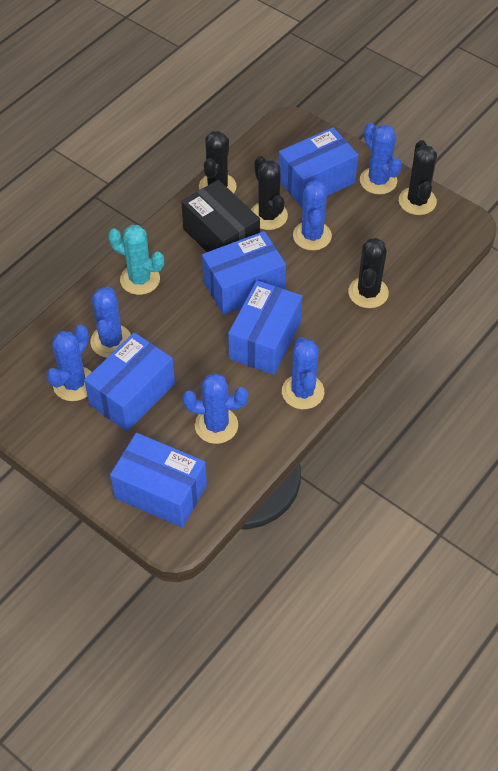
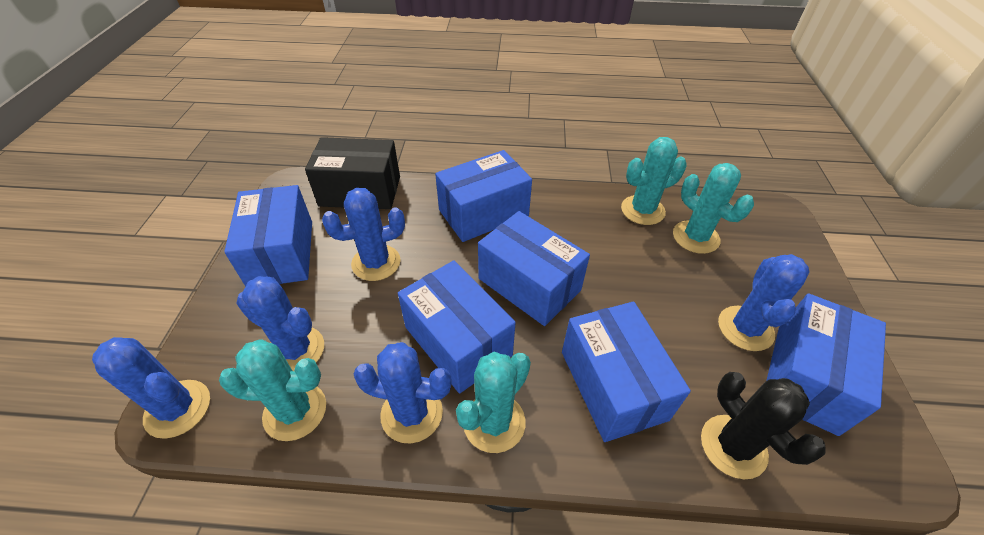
black cactus: 4 -> 1
blue box: 5 -> 6
blue cactus: 6 -> 5
turquoise cactus: 1 -> 4

